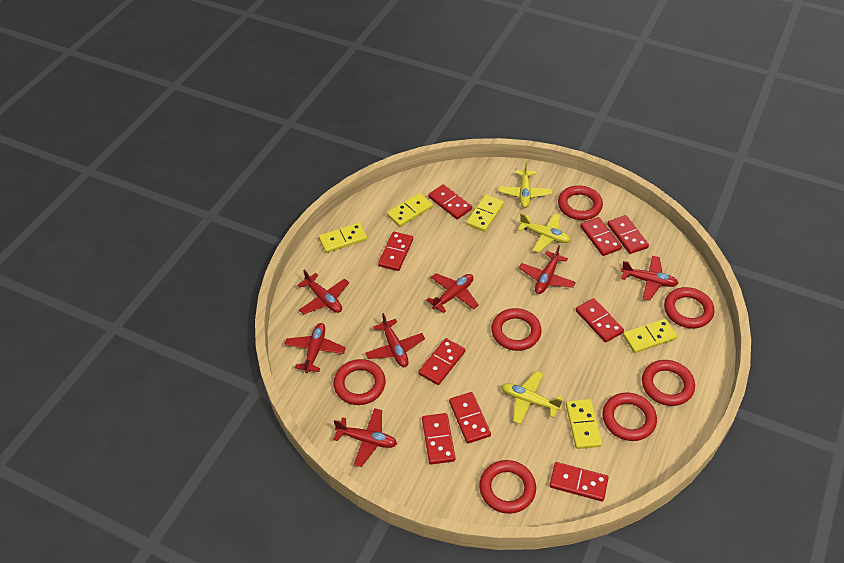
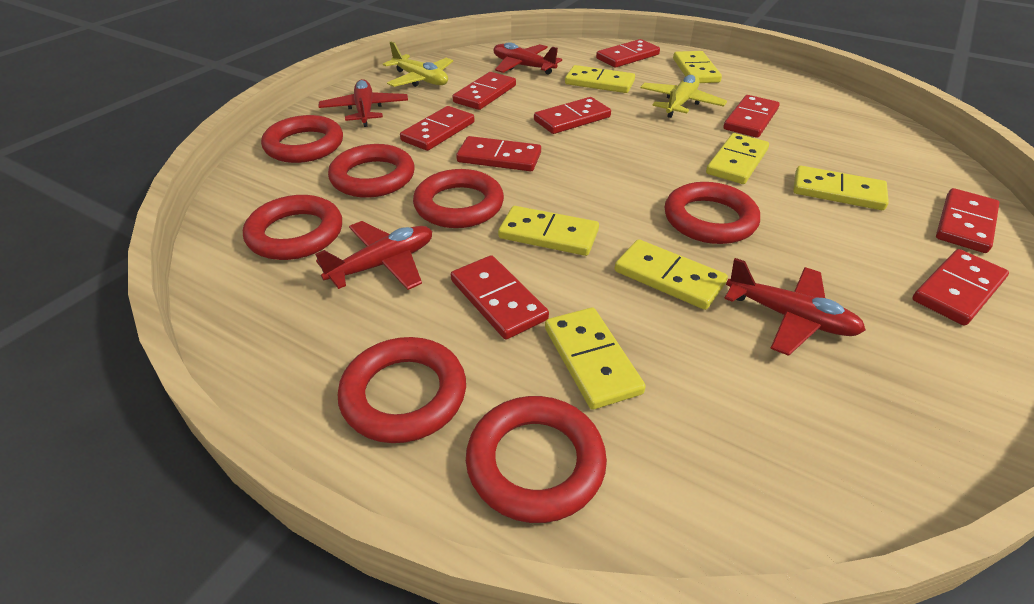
red plane: 7 -> 4
yellow domino: 5 -> 7
yellow plane: 3 -> 2

